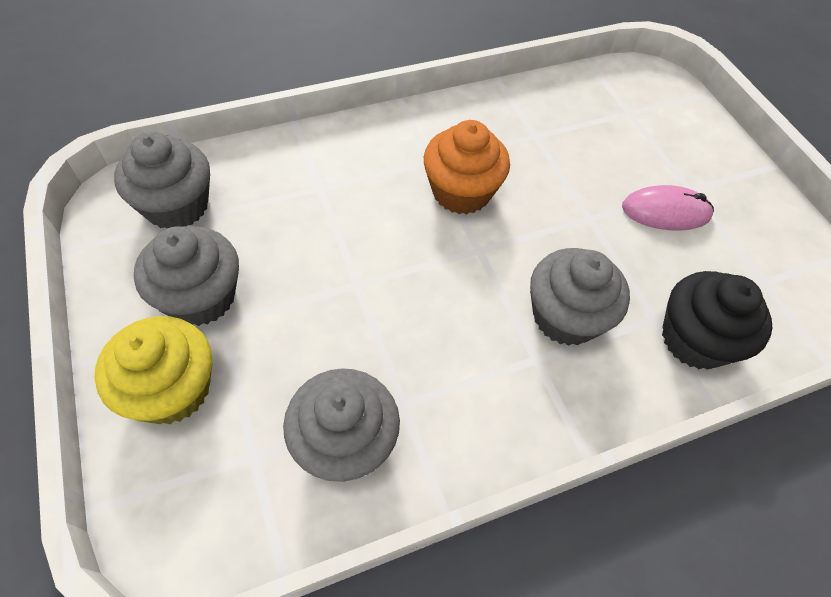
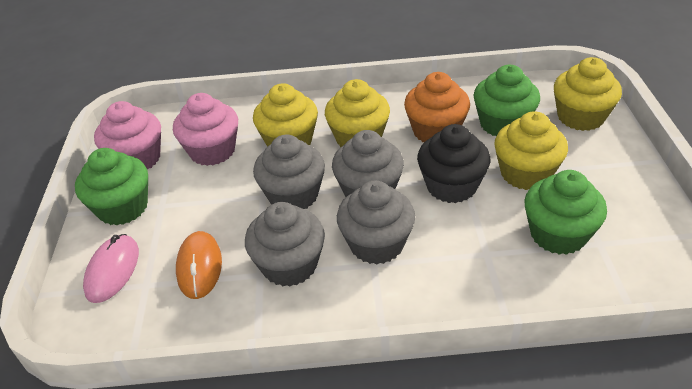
green cupcake: 0 -> 3
orange mouse: 0 -> 1
pink cupcake: 0 -> 2
yellow cupcake: 1 -> 4

